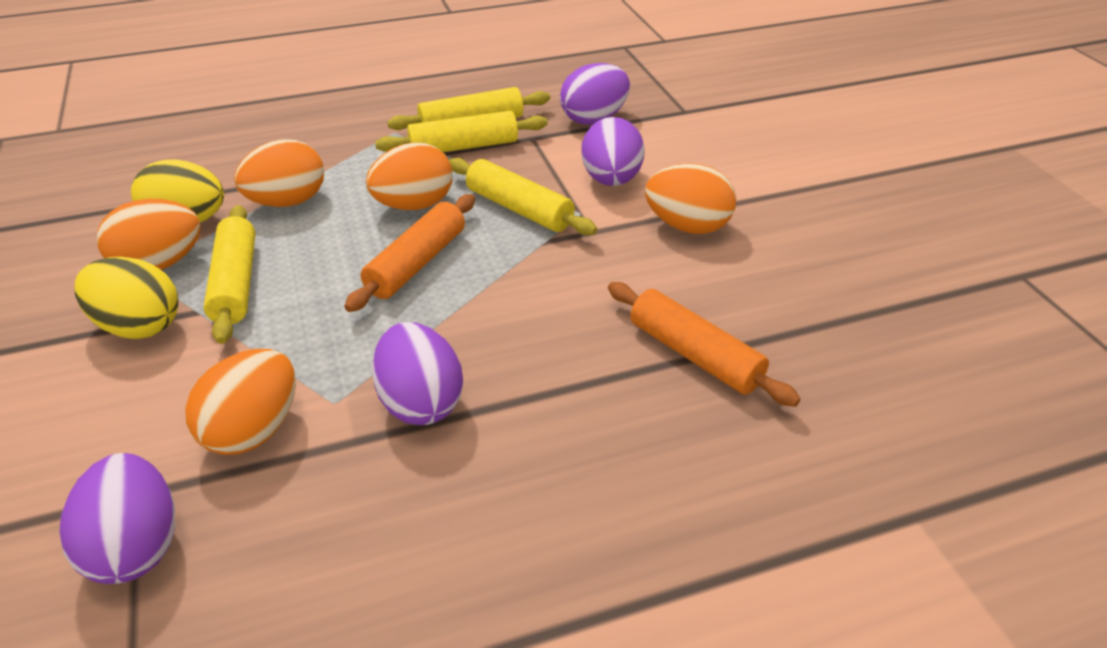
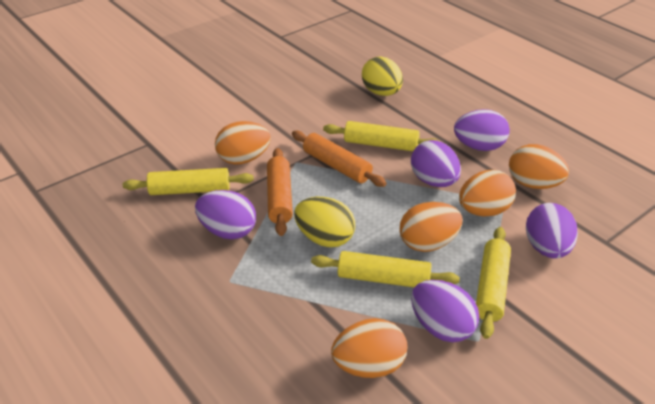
purple egg: 4 -> 5

